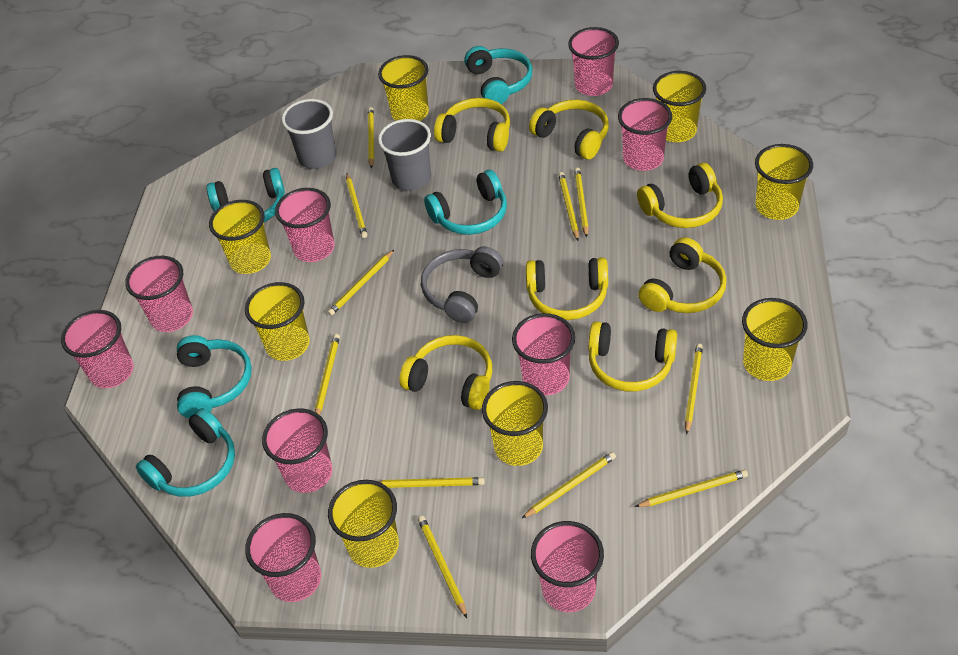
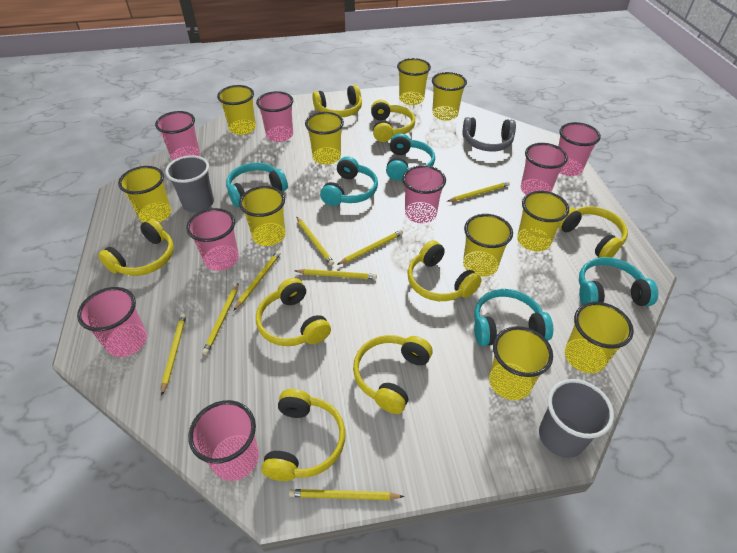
pink cup: 9 -> 8
yellow cup: 8 -> 10
yellow headphones: 7 -> 8
yellow pencil: 11 -> 8

